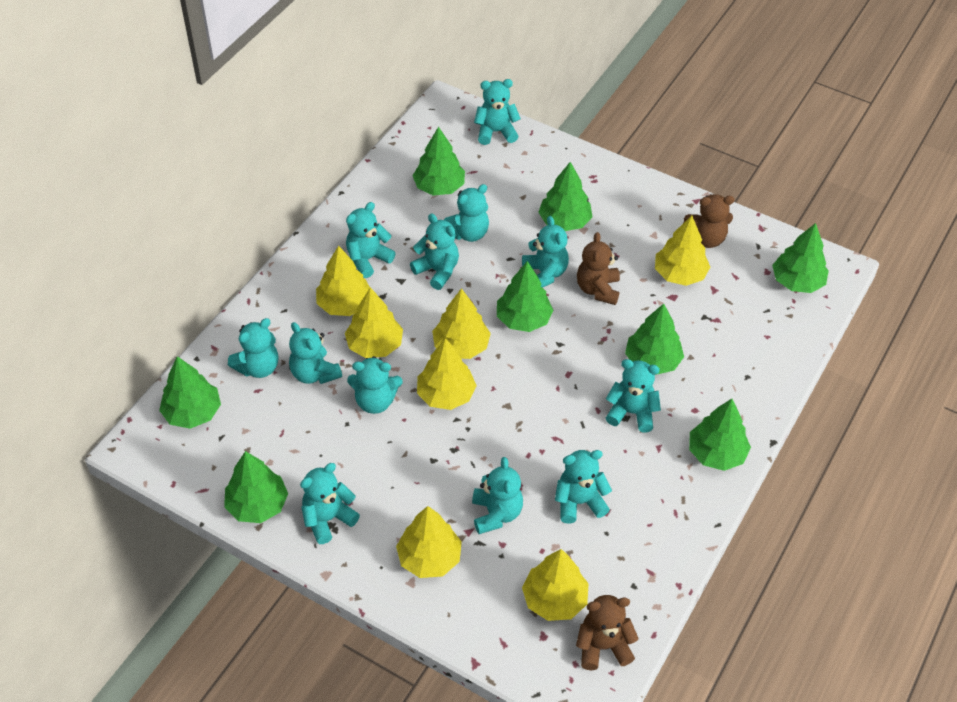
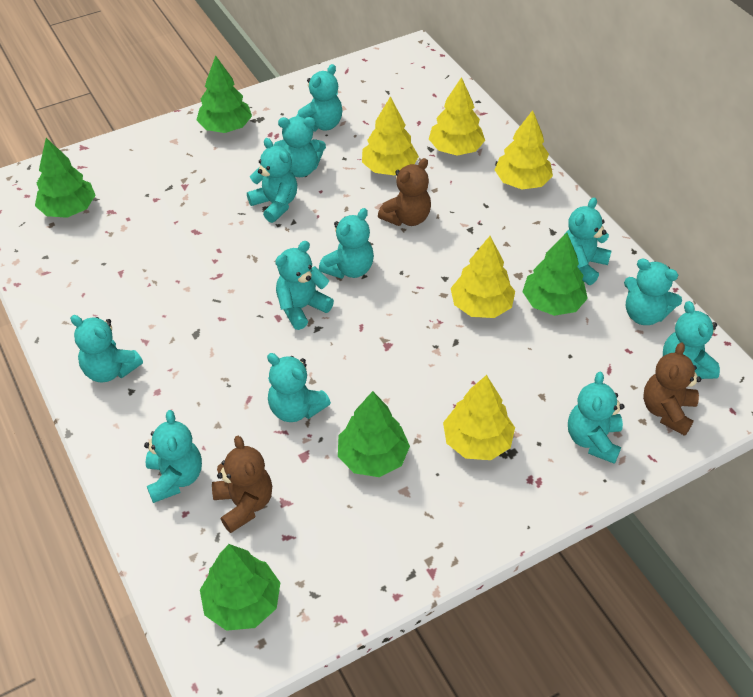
green tree: 8 -> 5
yellow tree: 7 -> 5

